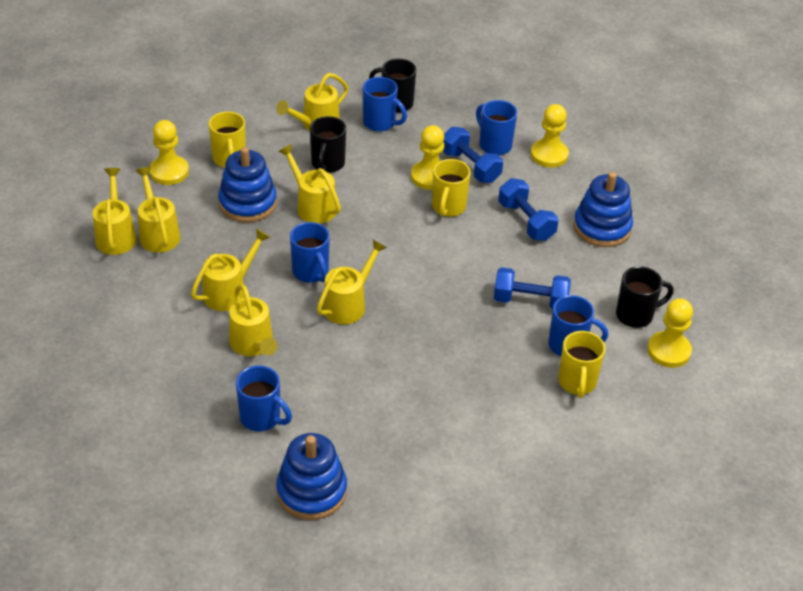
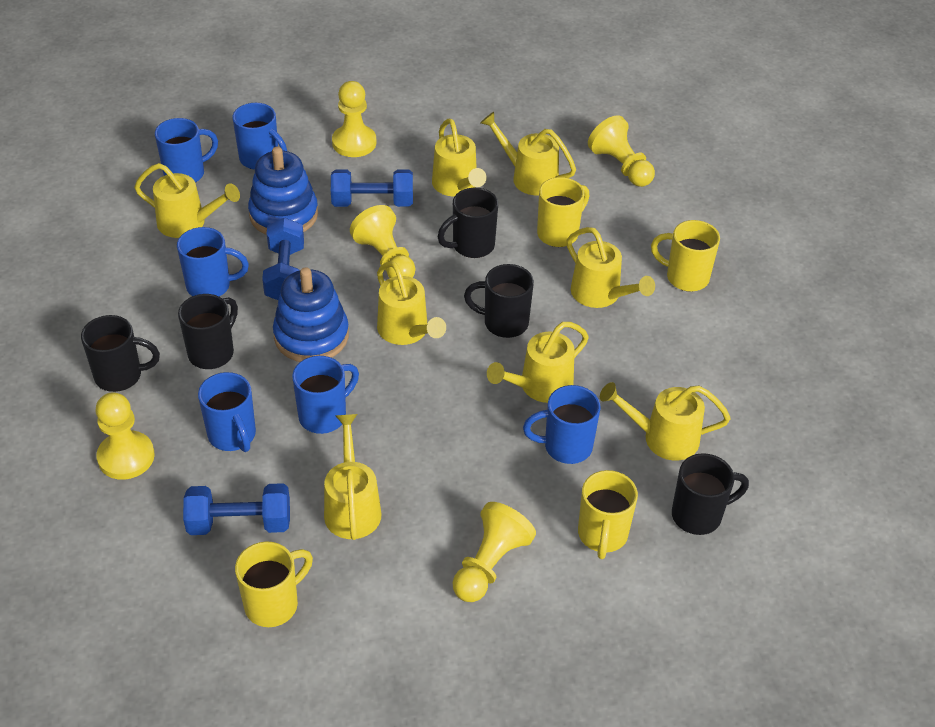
black mug: 3 -> 5
blue mug: 5 -> 6
blue stacking toy: 3 -> 2
yellow mug: 3 -> 4
yellow pawn: 4 -> 5
yellow watering can: 7 -> 8

